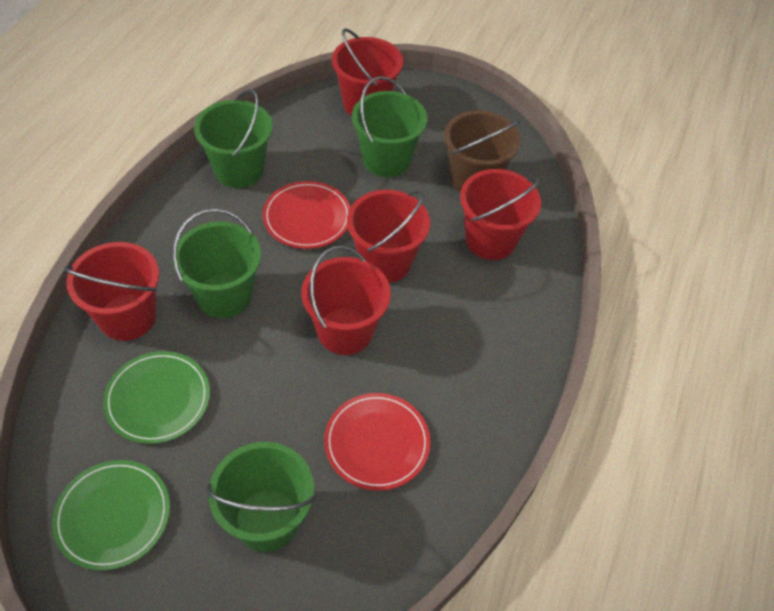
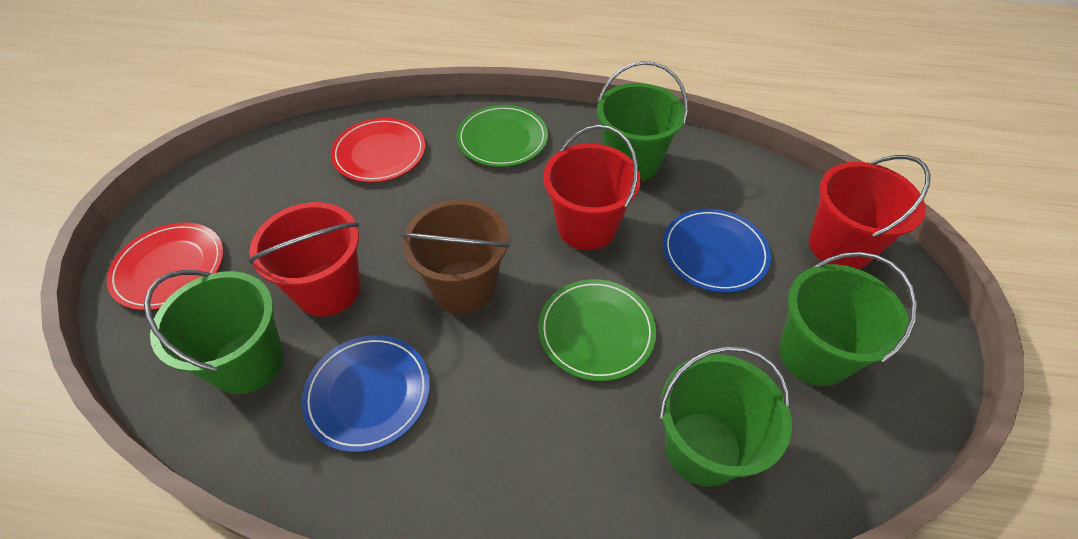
blue plate: 0 -> 2
red bucket: 5 -> 3

